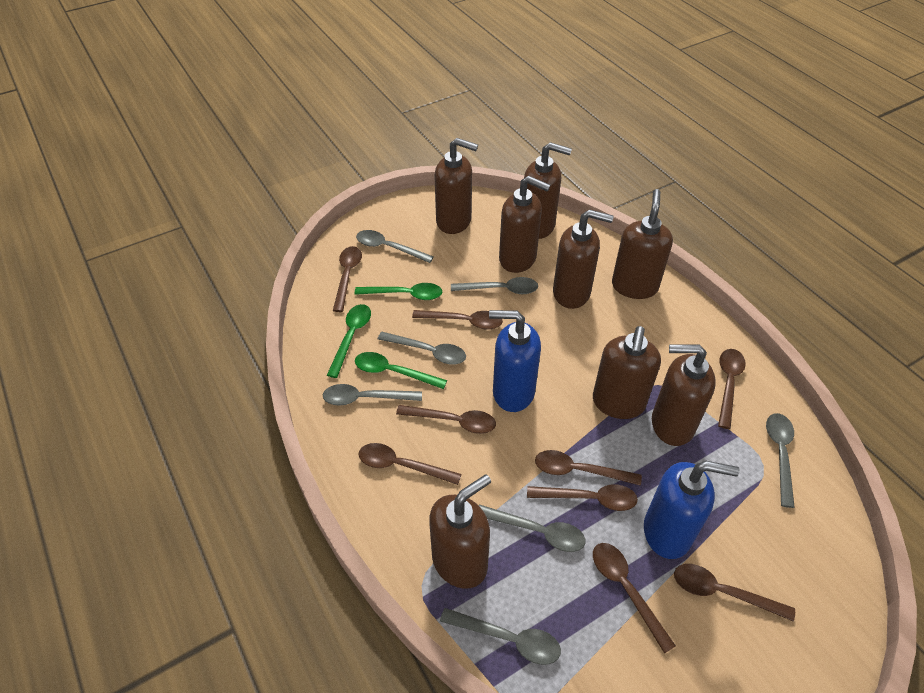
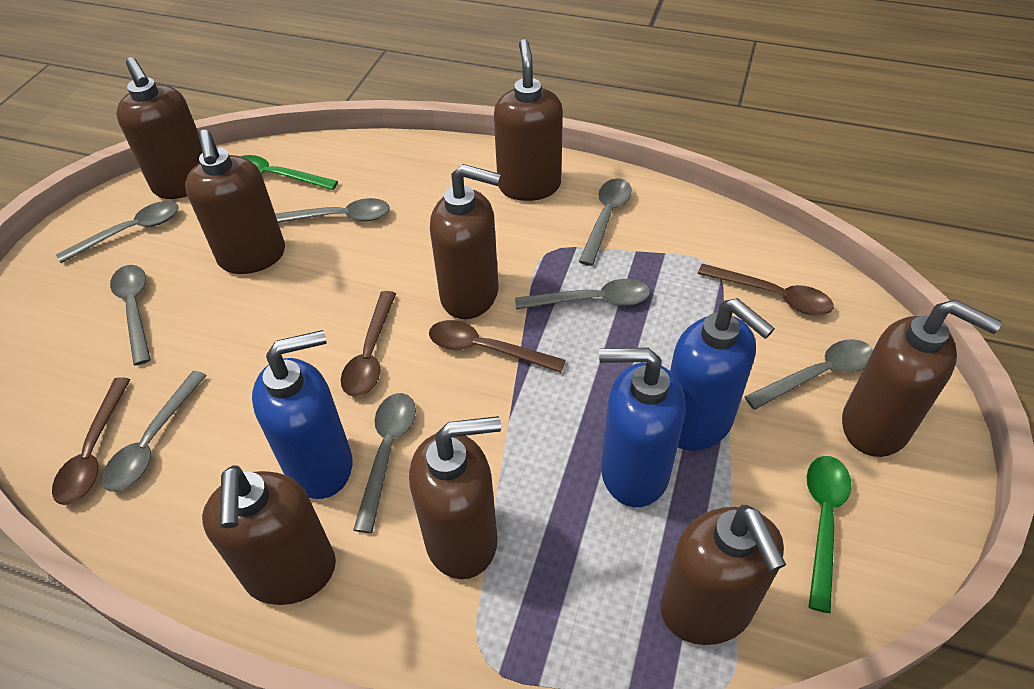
blue soap dispenser: 2 -> 3
brown spoon: 9 -> 4
green spoon: 3 -> 2
grey spoon: 7 -> 8

